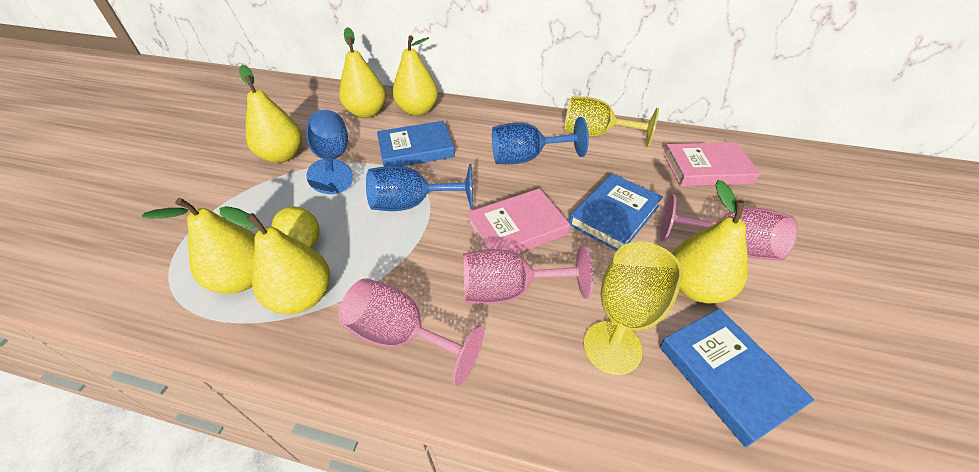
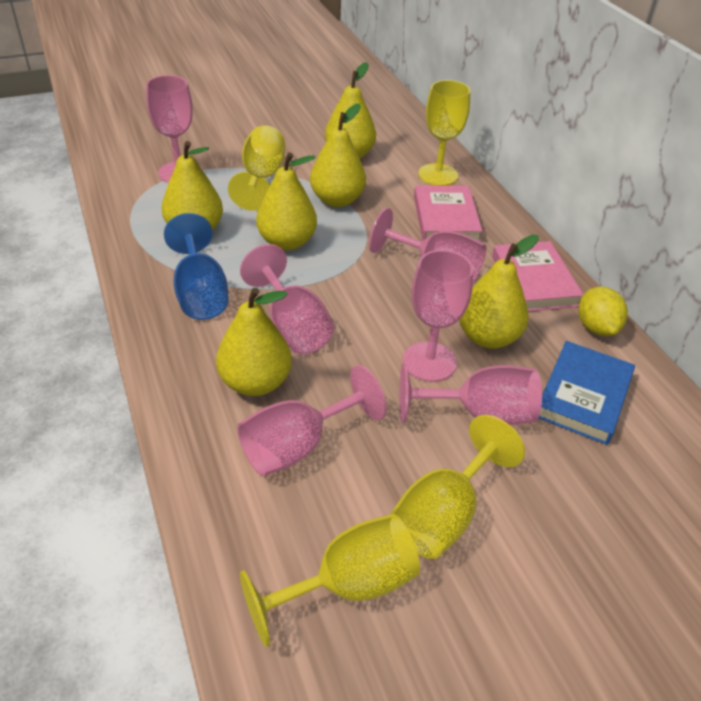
blue book: 3 -> 1
blue goblet: 3 -> 1
pink goblet: 3 -> 6
yellow goblet: 2 -> 4

